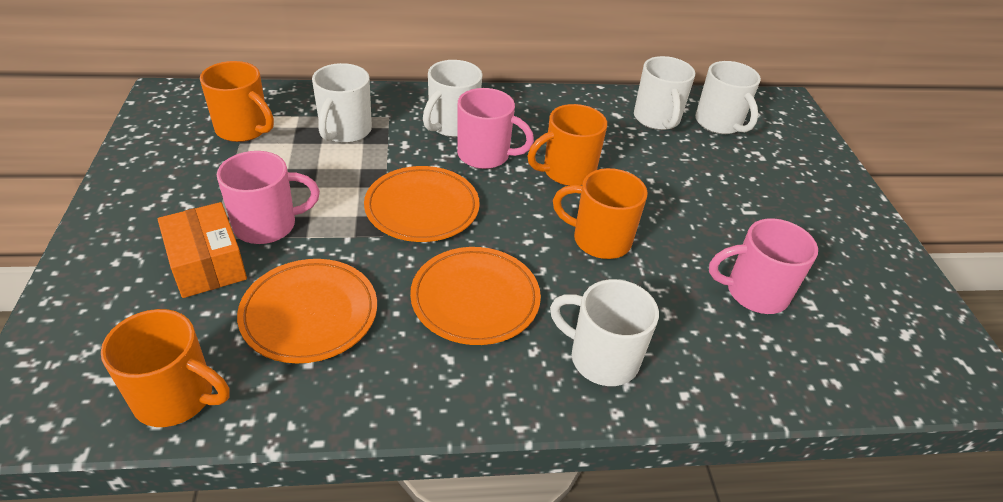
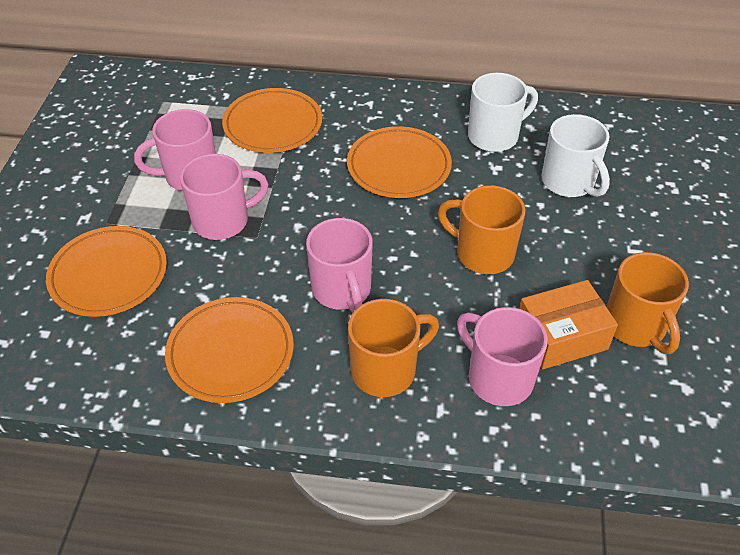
orange mug: 4 -> 3
orange plate: 3 -> 4
pink mug: 3 -> 4
white mug: 5 -> 2

